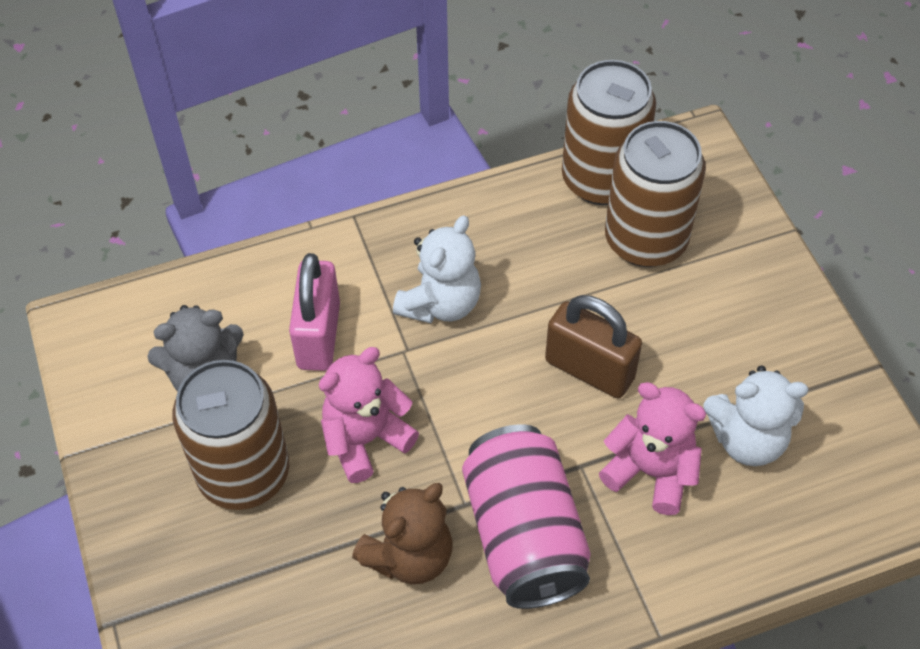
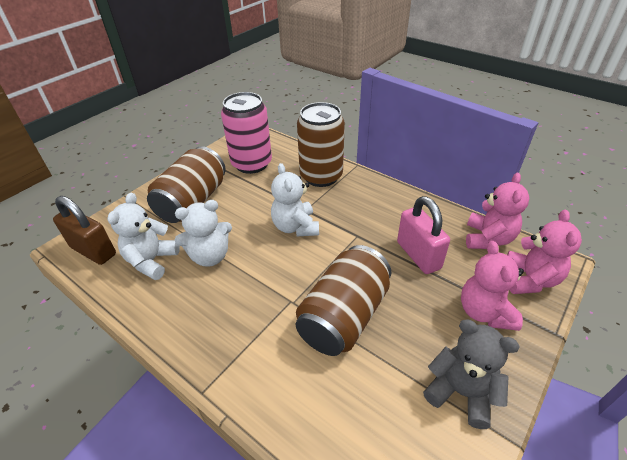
brown teddy bear: 1 -> 0
pink teddy bear: 2 -> 3
white teddy bear: 2 -> 3

